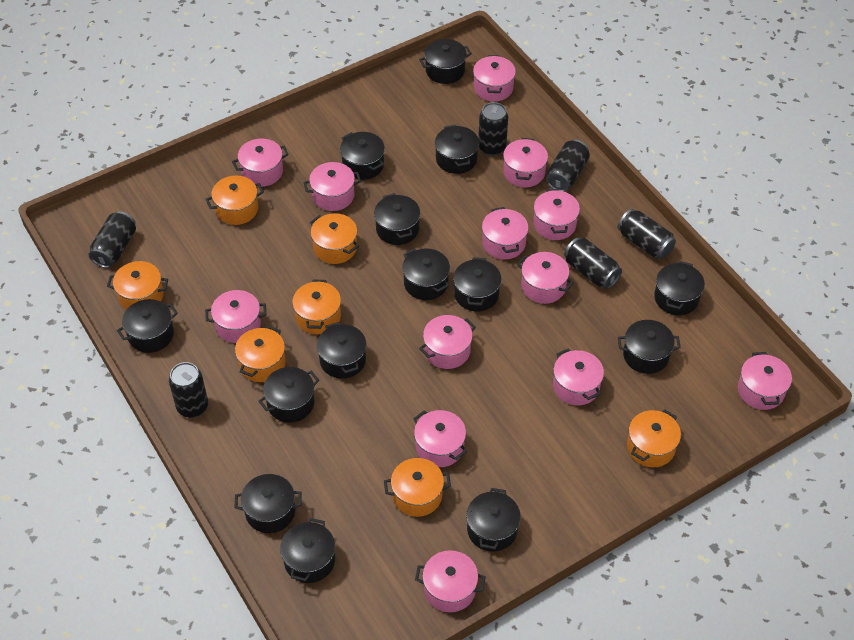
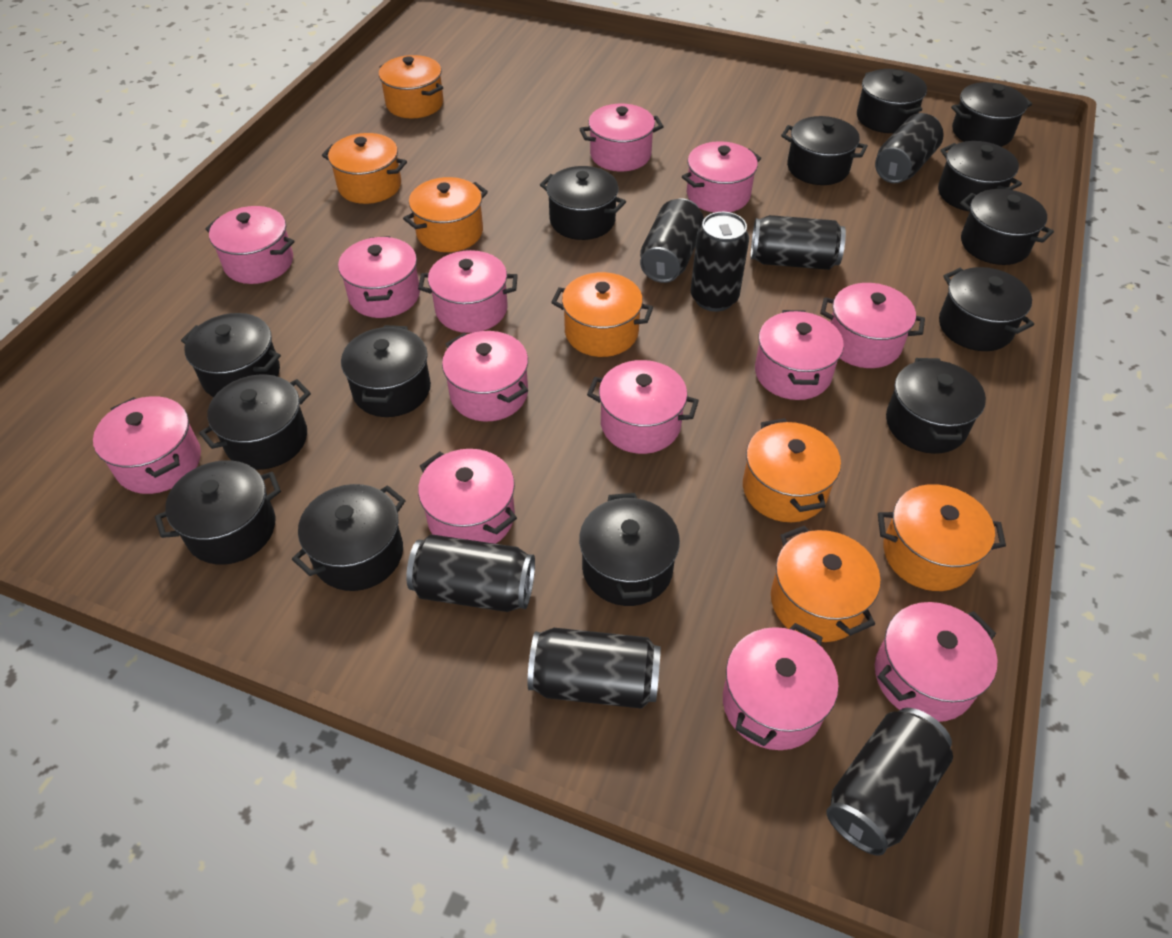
black can: 6 -> 7

